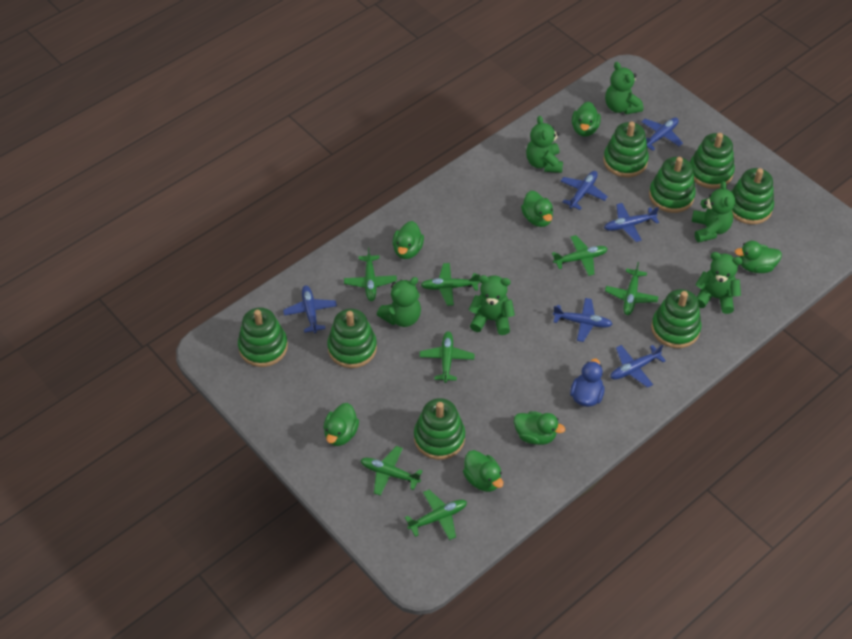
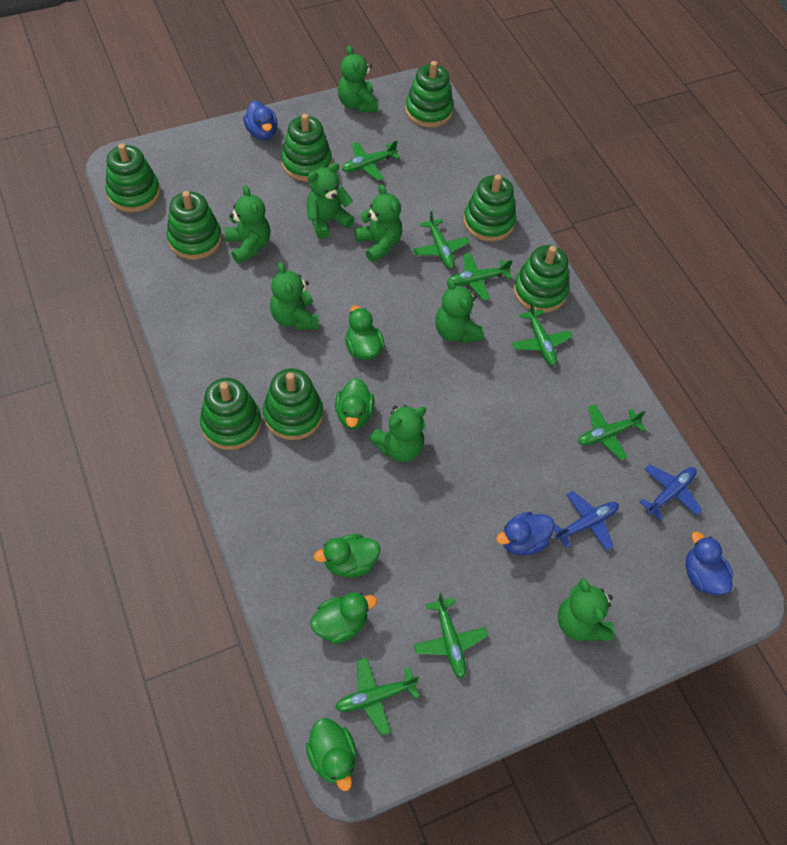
blue duck: 1 -> 3
blue plane: 6 -> 2
green duck: 7 -> 5
green teddy bear: 6 -> 8

